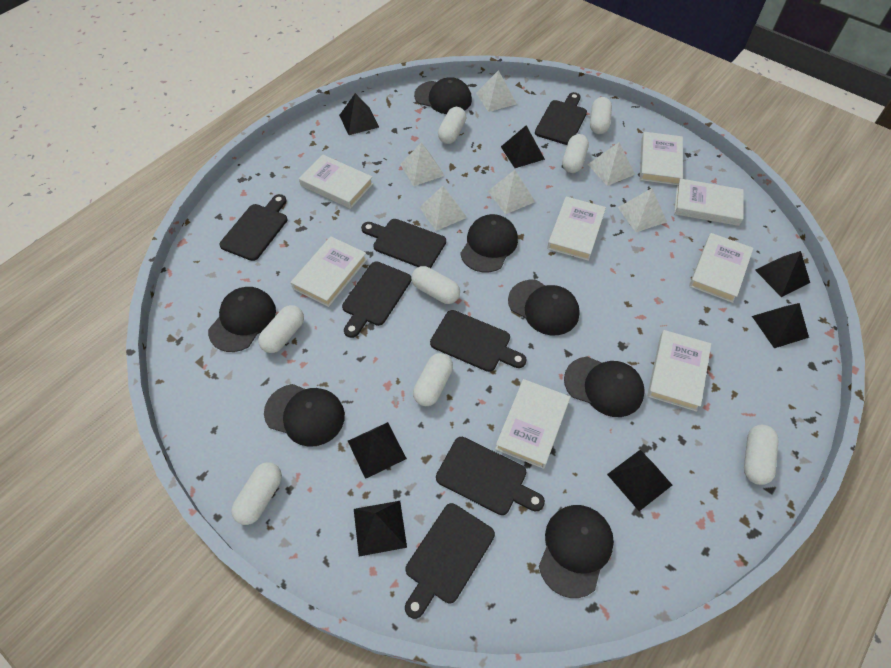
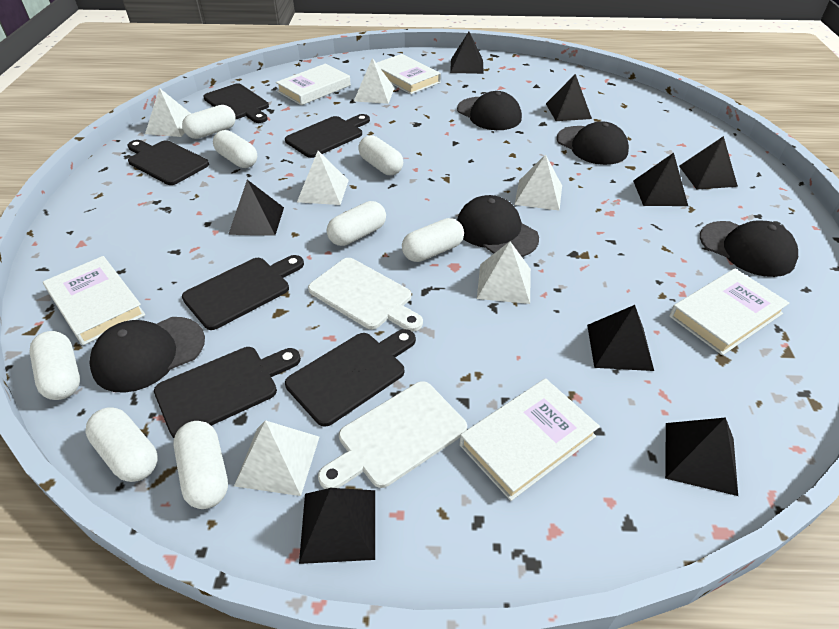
black cap: 7 -> 5
black cutting board: 7 -> 6
black pyramid: 7 -> 8
white book: 8 -> 5
white cutting board: 0 -> 2

